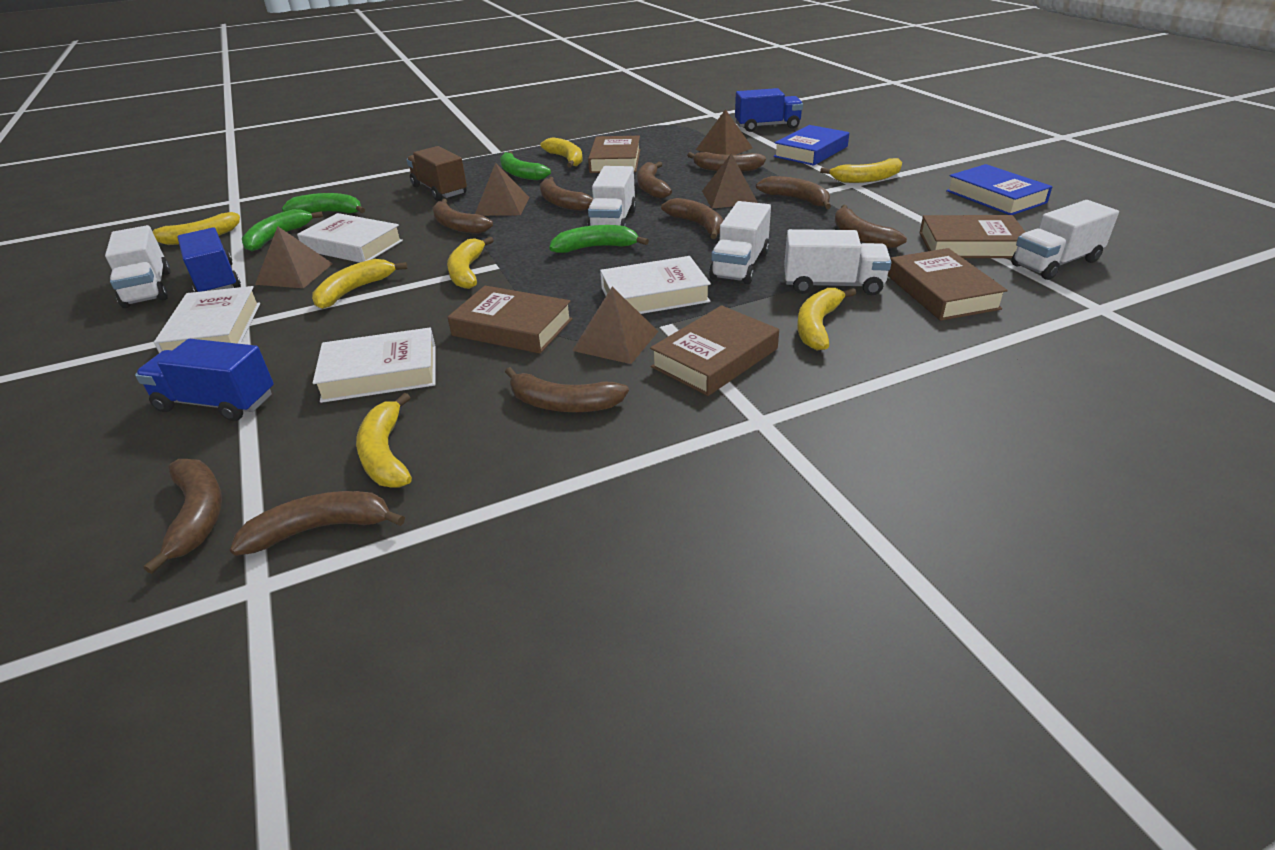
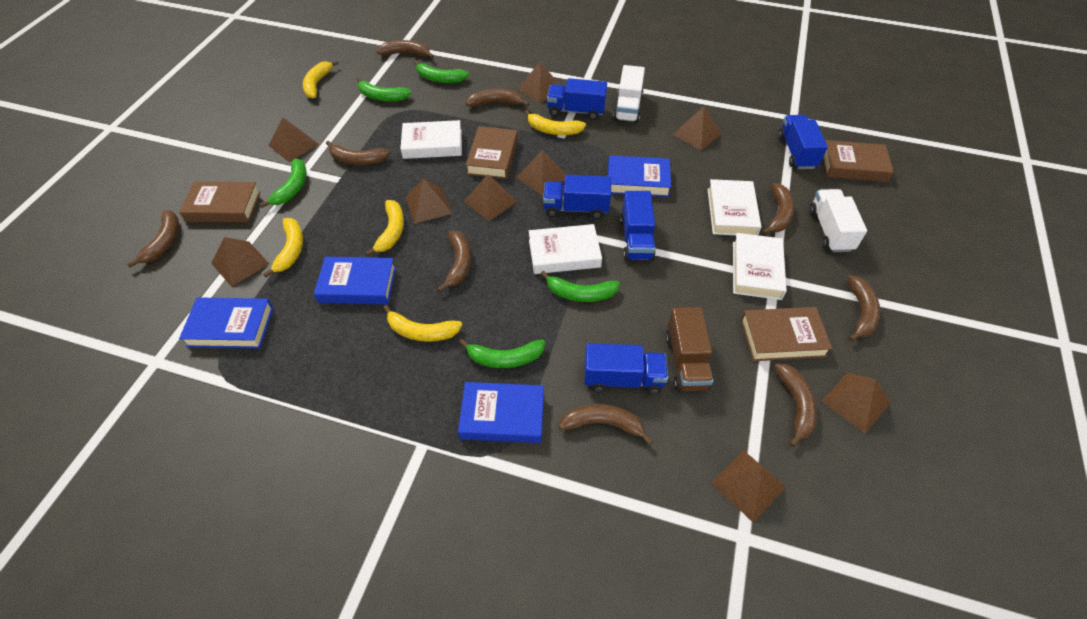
blue book: 2 -> 4
blue truck: 3 -> 5
brown banana: 10 -> 9
brown book: 5 -> 4
brown pyramid: 5 -> 9
green banana: 4 -> 5
white truck: 5 -> 2
yellow banana: 7 -> 5

